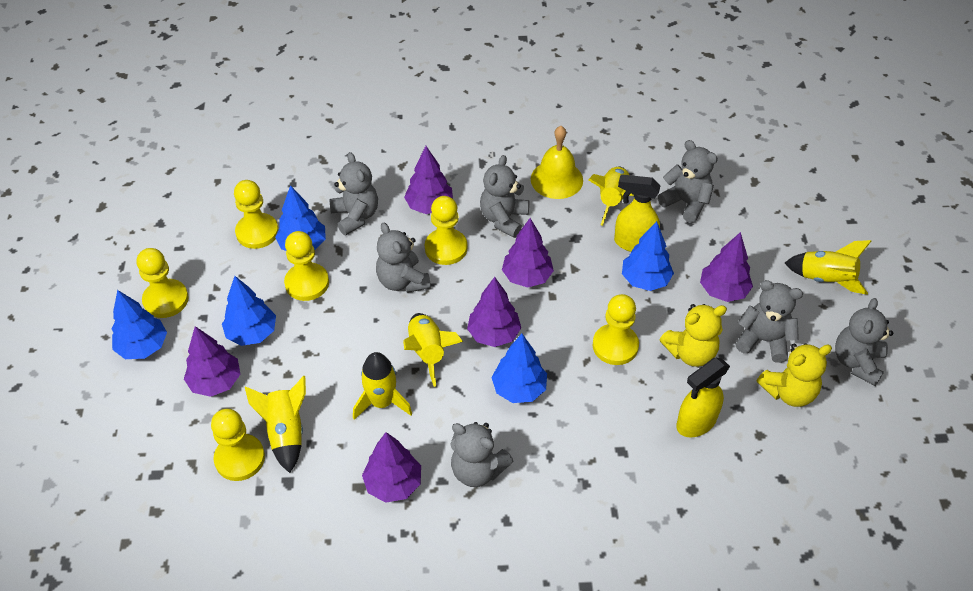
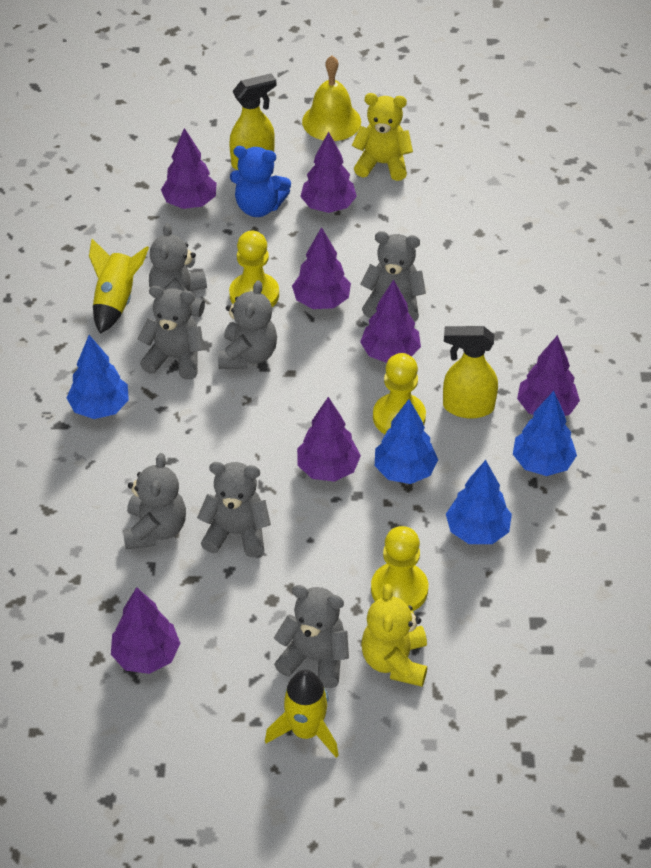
blue teddy bear: 0 -> 1
blue tree: 5 -> 4
purple tree: 6 -> 7
yellow pawn: 6 -> 3
yellow rocket: 5 -> 2

